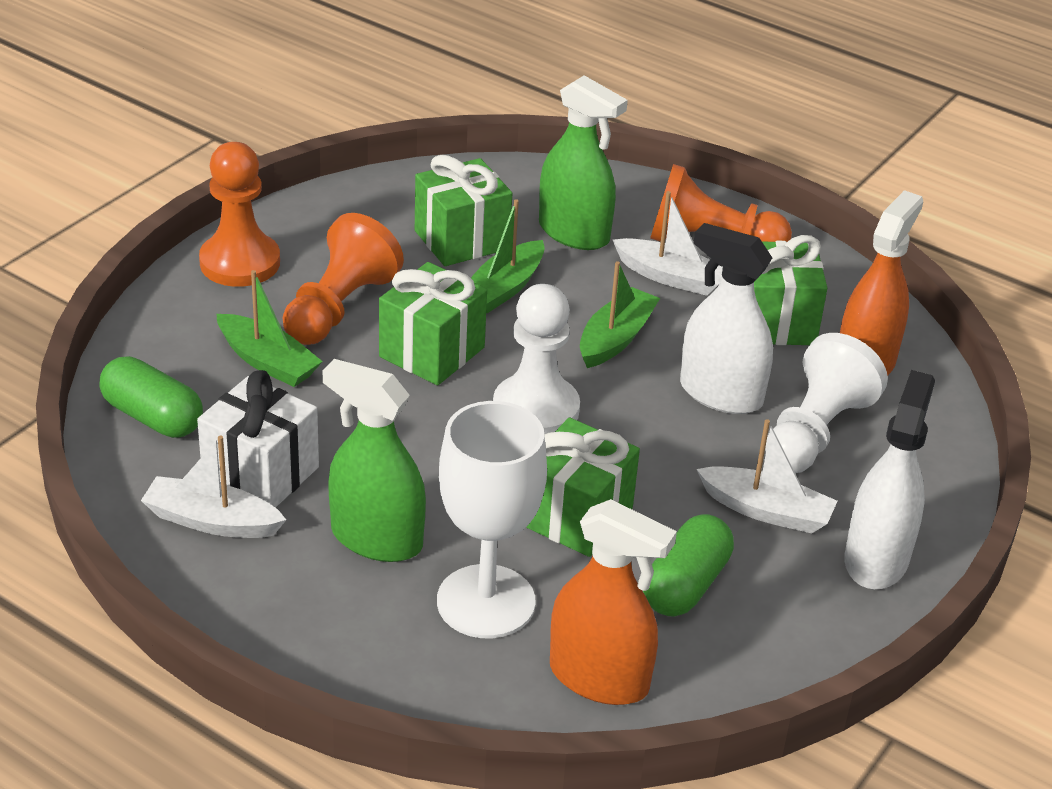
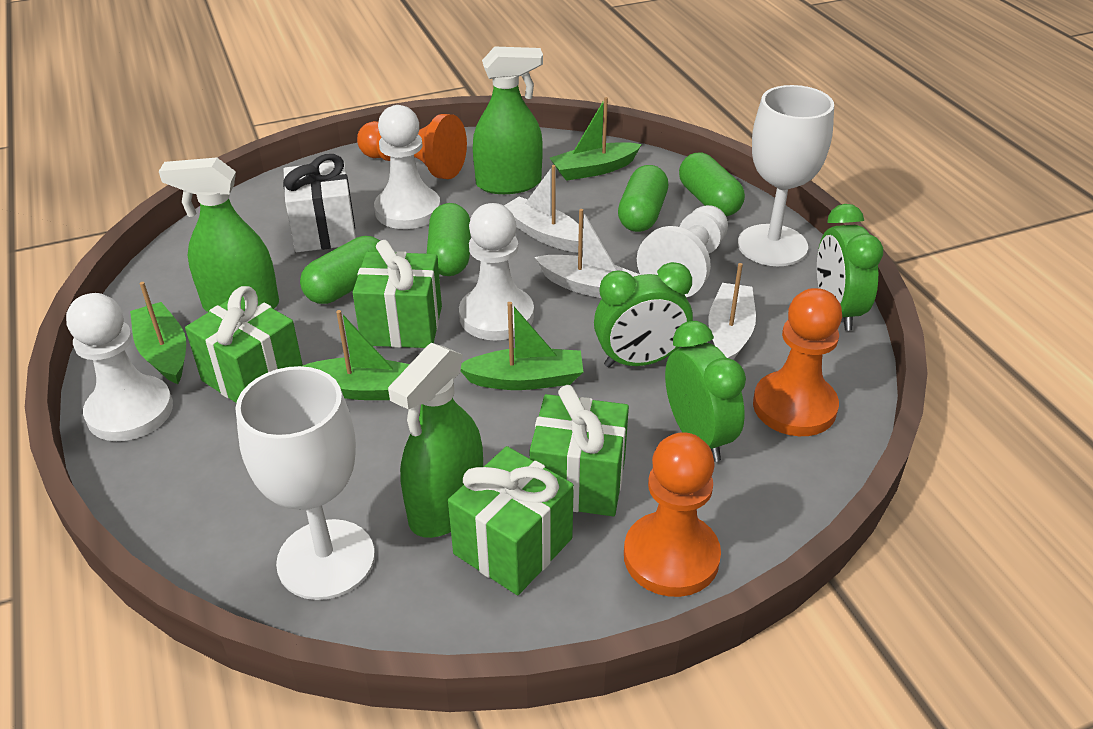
green boat: 3 -> 4
green capsule: 2 -> 4
green clock: 0 -> 3
green spray bottle: 2 -> 3
orange spray bottle: 2 -> 0
white goblet: 1 -> 2
white pawn: 2 -> 4
white spray bottle: 2 -> 0

